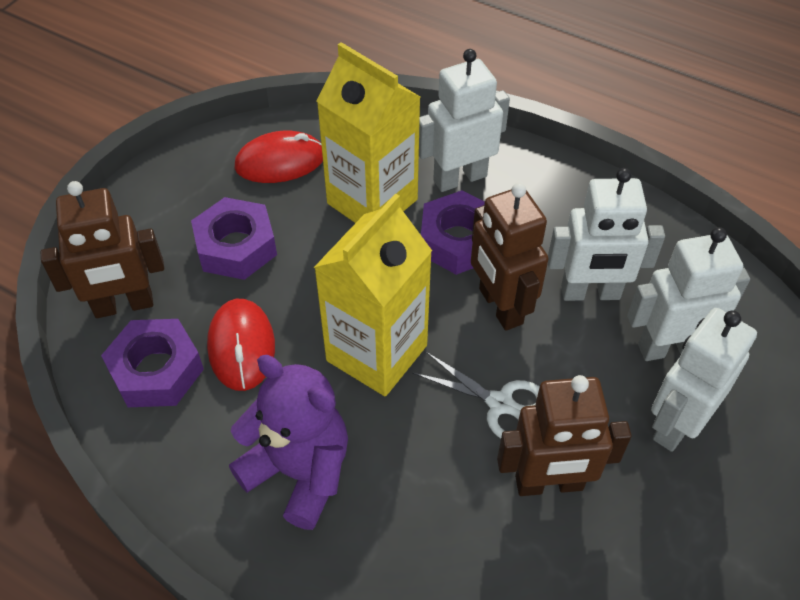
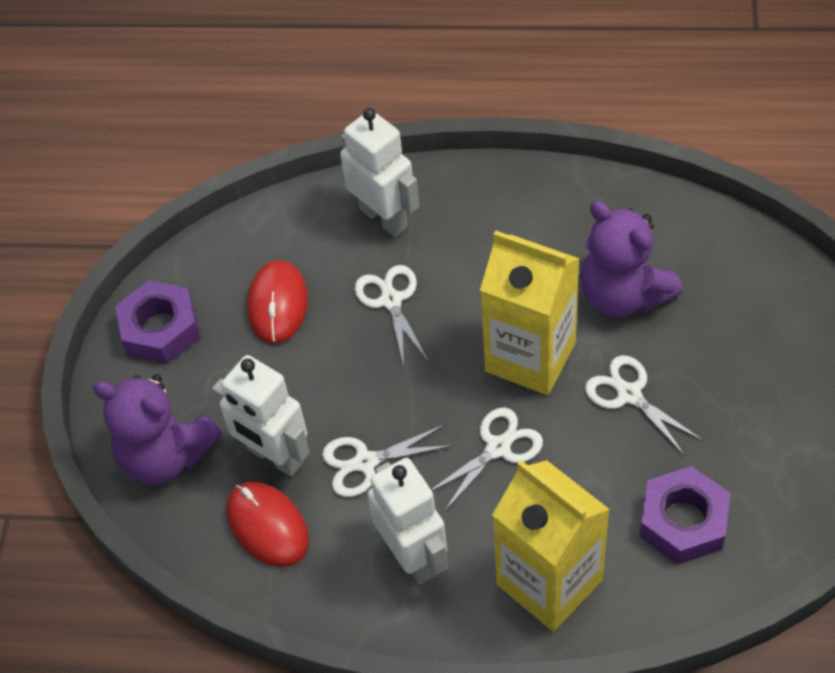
brown robot: 3 -> 0
purple nut: 3 -> 2
purple teddy bear: 1 -> 2
white robot: 4 -> 3
white scissors: 1 -> 4

